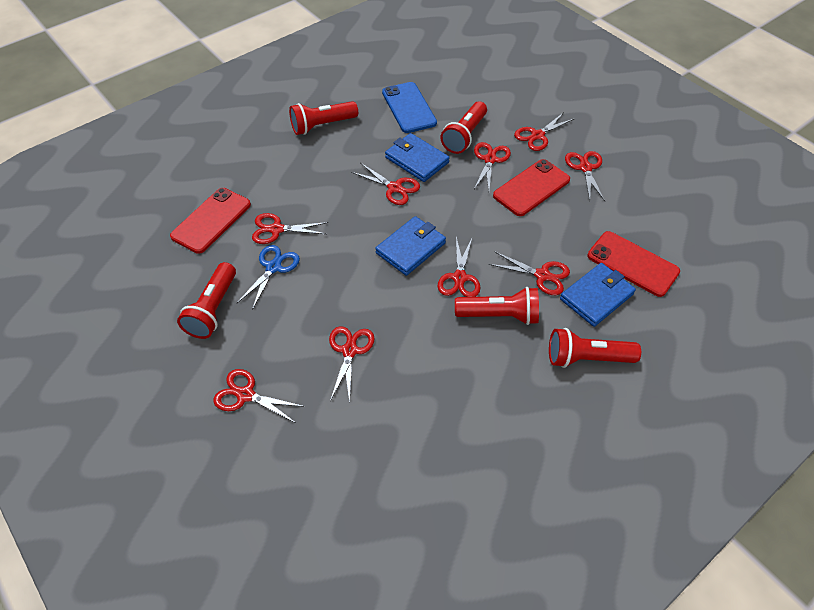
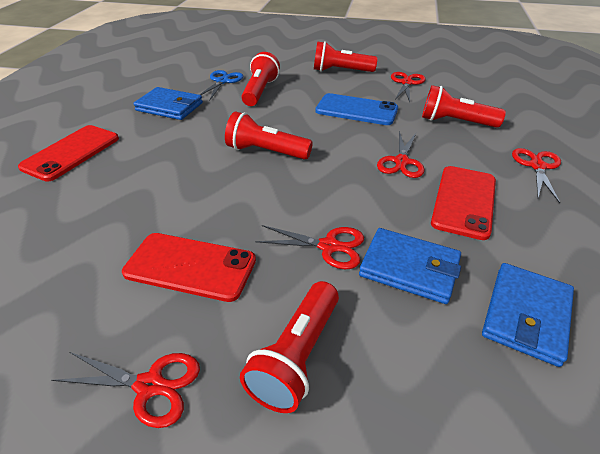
red scissors: 9 -> 5

